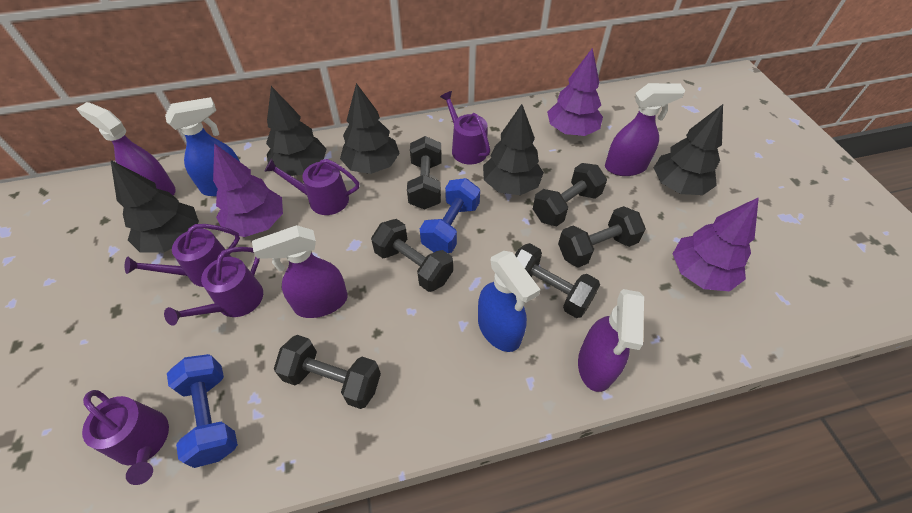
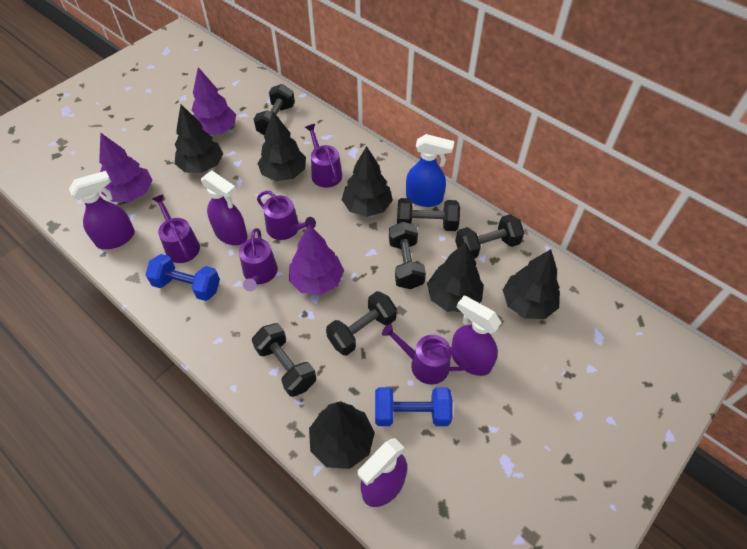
black tree: 5 -> 6
blue spray bottle: 2 -> 1

